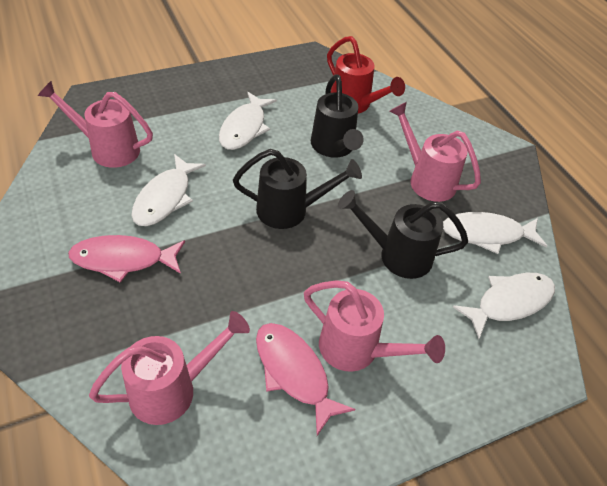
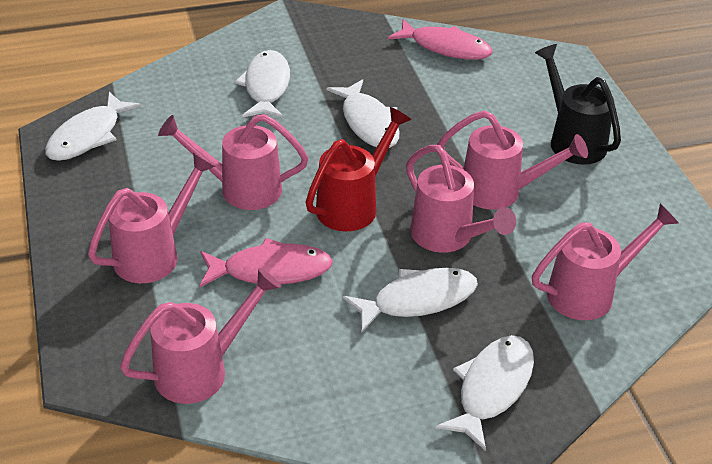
black watering can: 3 -> 1
pink watering can: 4 -> 6
white fish: 4 -> 5

